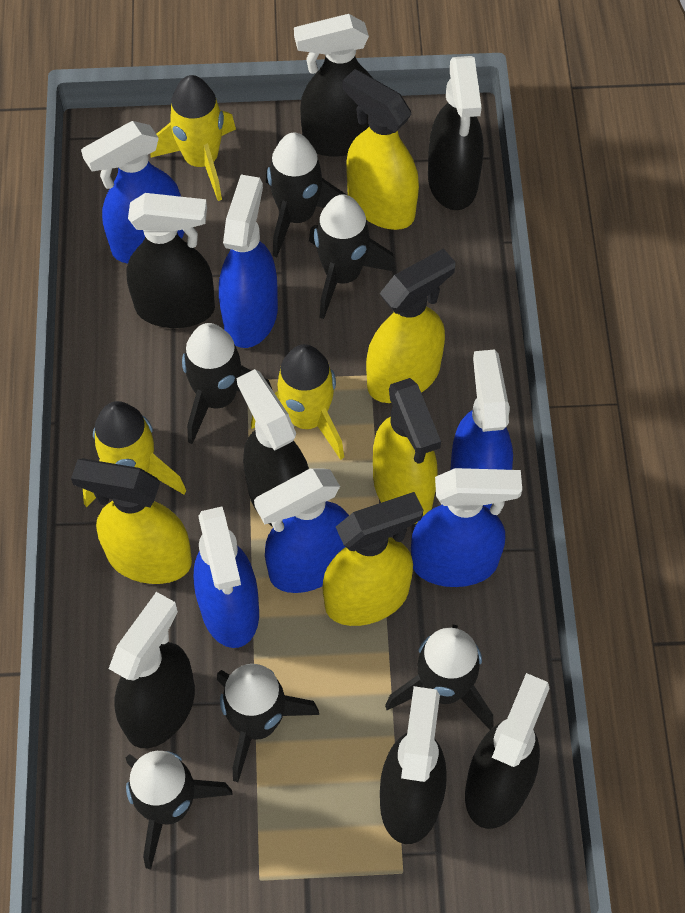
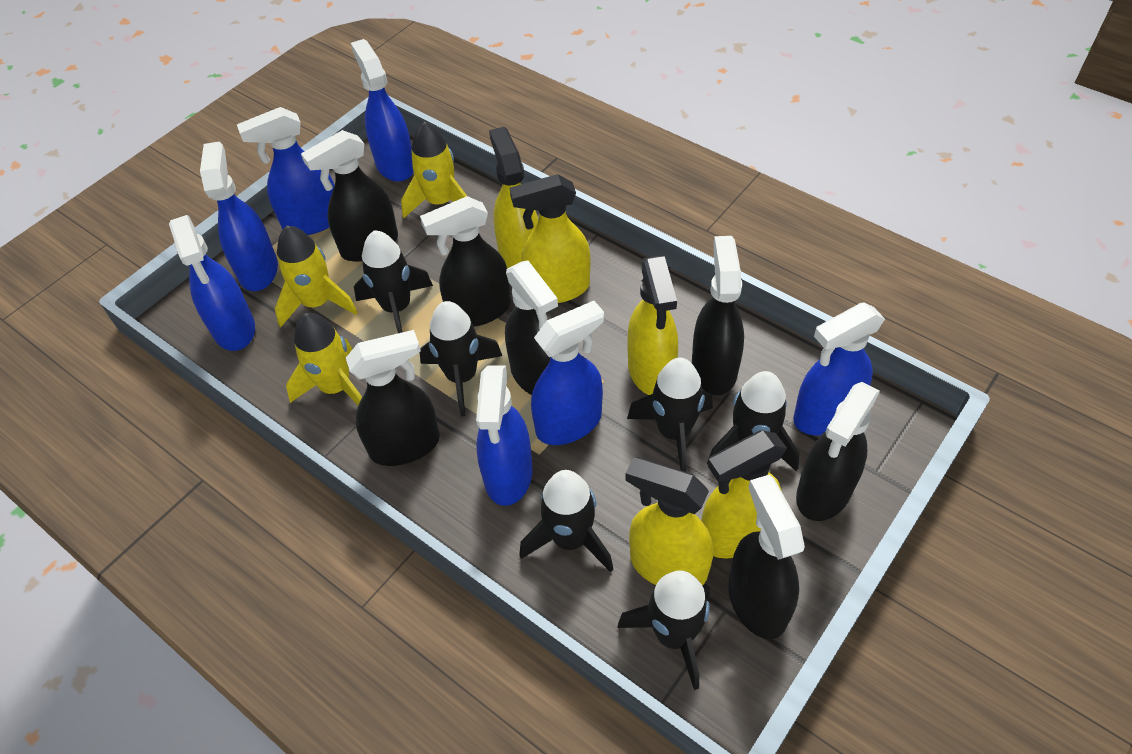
blue spray bottle: 6 -> 7

